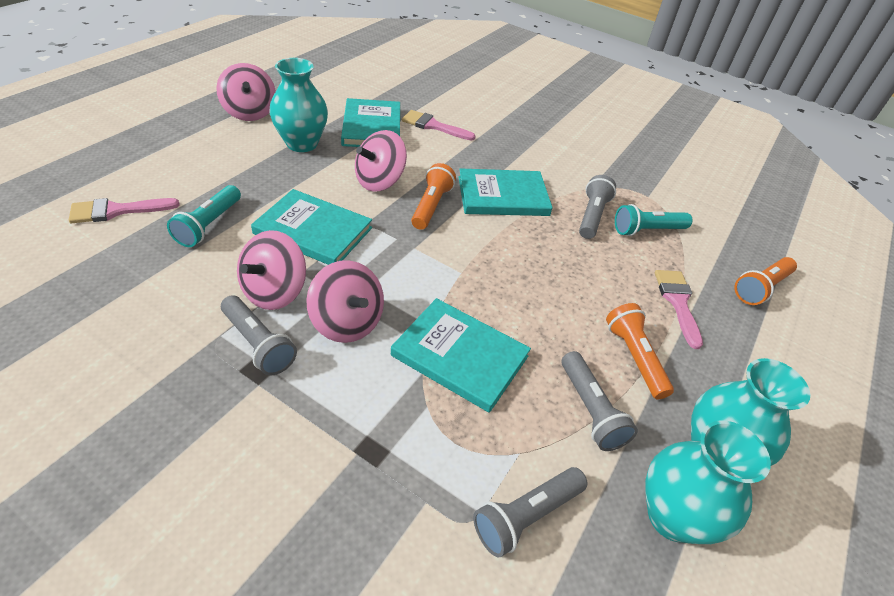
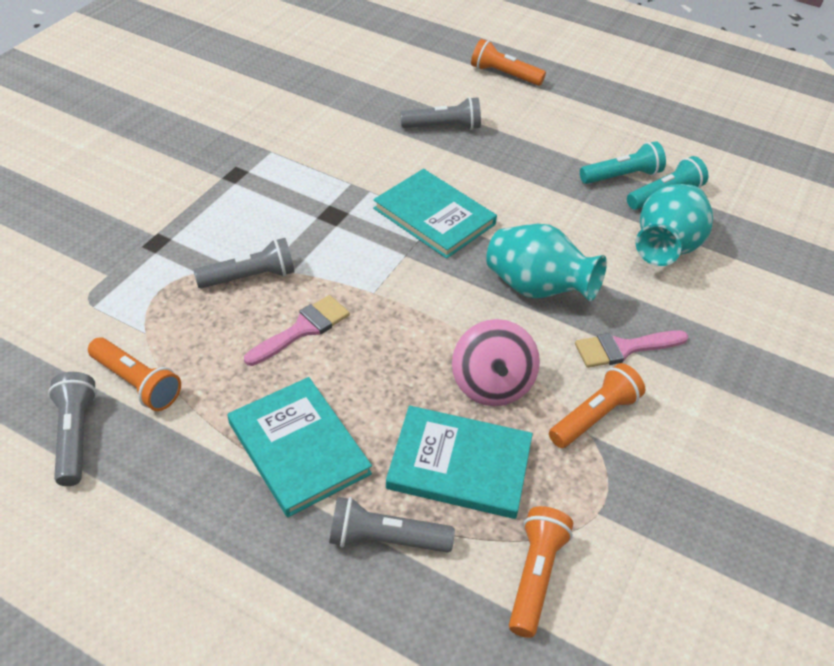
orange flashlight: 3 -> 4
pink brush: 3 -> 2
pink spinning top: 4 -> 1
turquoise book: 4 -> 3
turquoise vase: 3 -> 2

